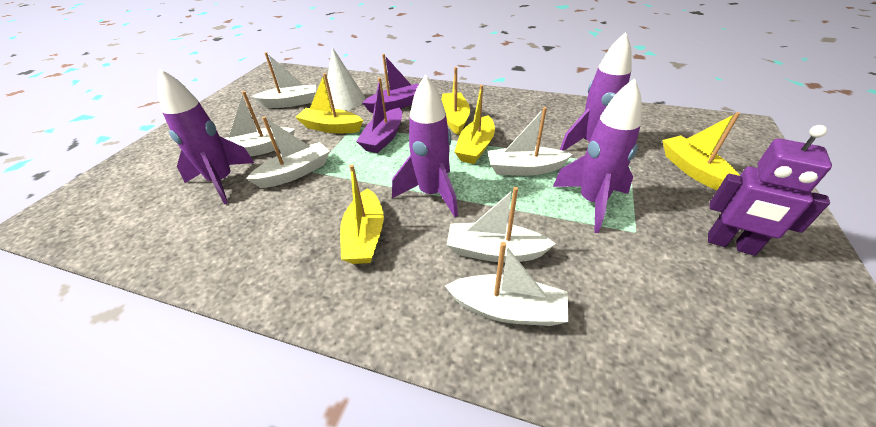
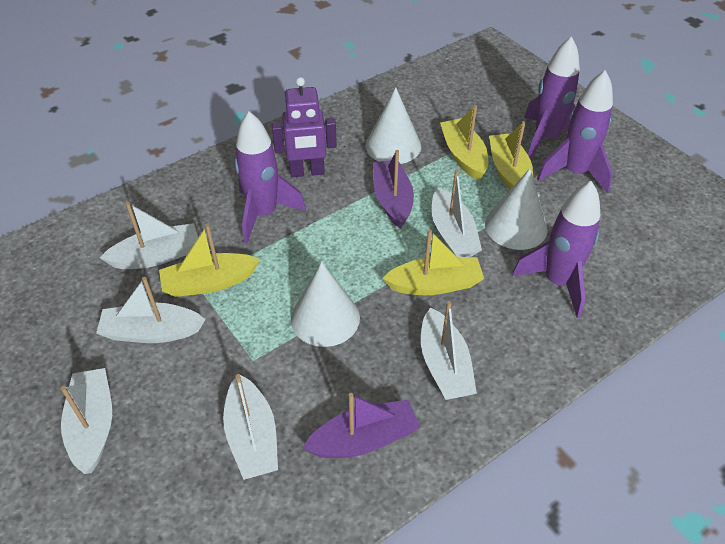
white cone: 1 -> 3
yellow boat: 5 -> 4

